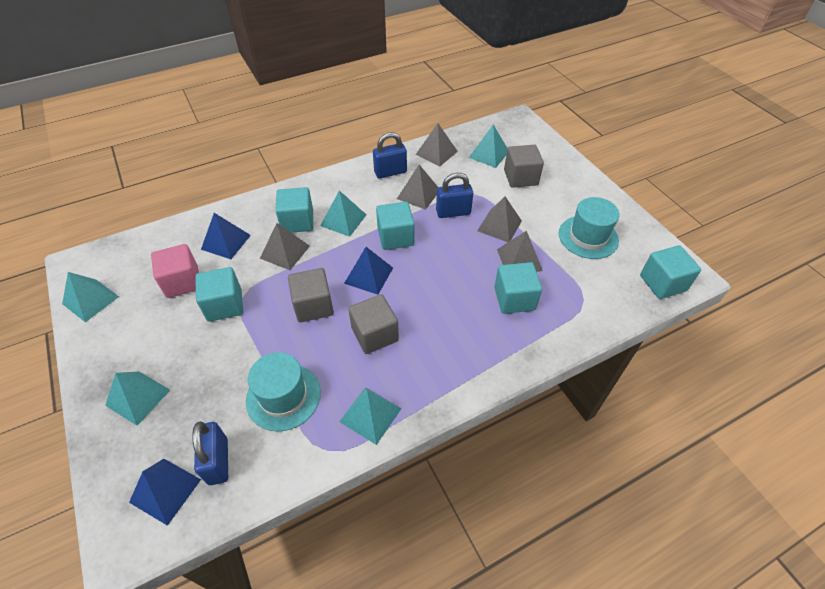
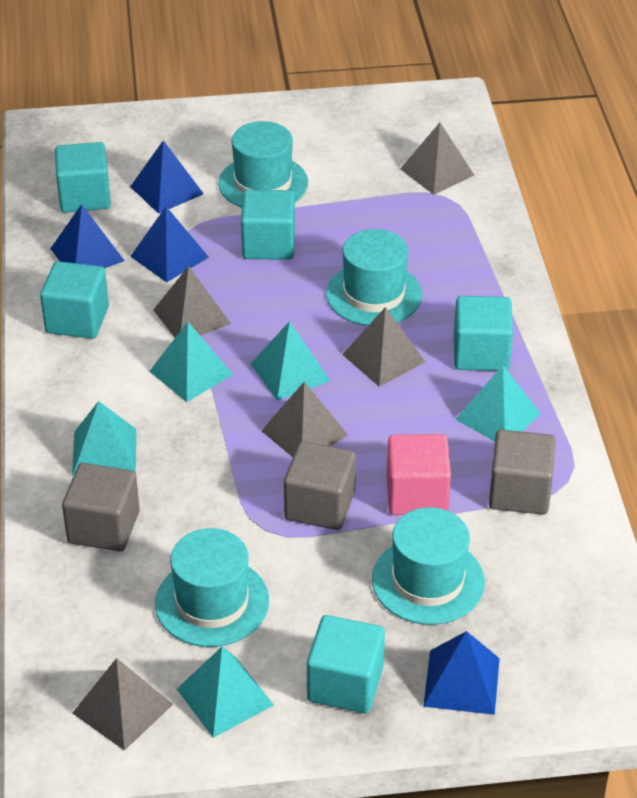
blue padlock: 3 -> 0
blue pyramid: 3 -> 4
turquoise hat: 2 -> 4

